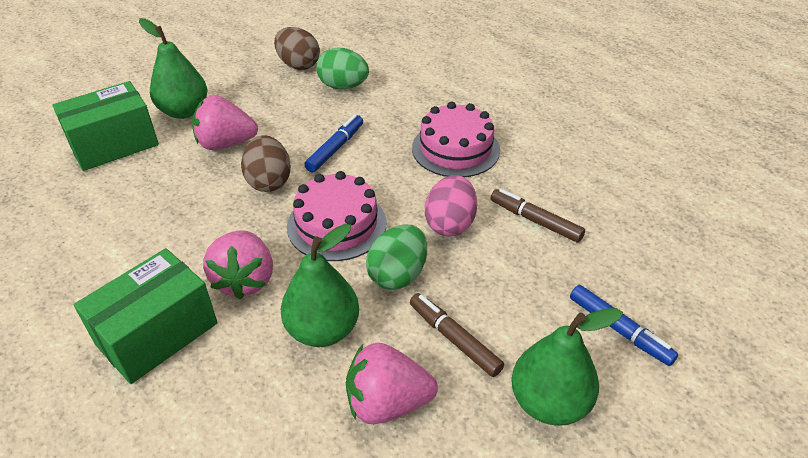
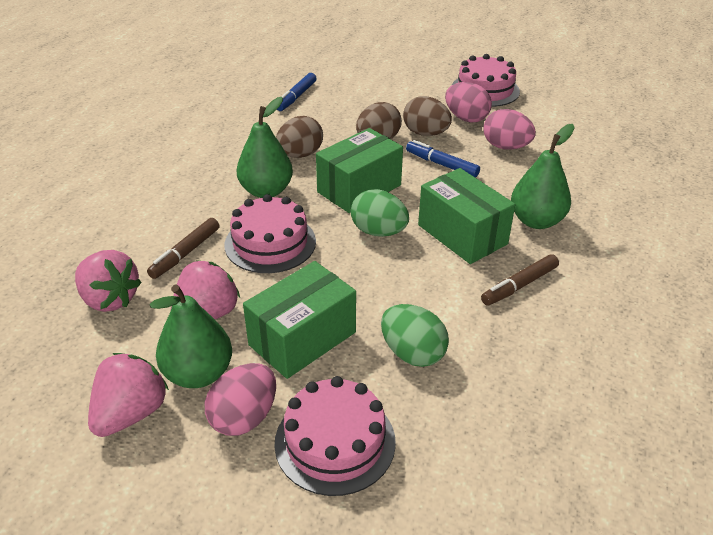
brown egg: 2 -> 3
green box: 2 -> 3
pink cake: 2 -> 3
pink egg: 1 -> 3

